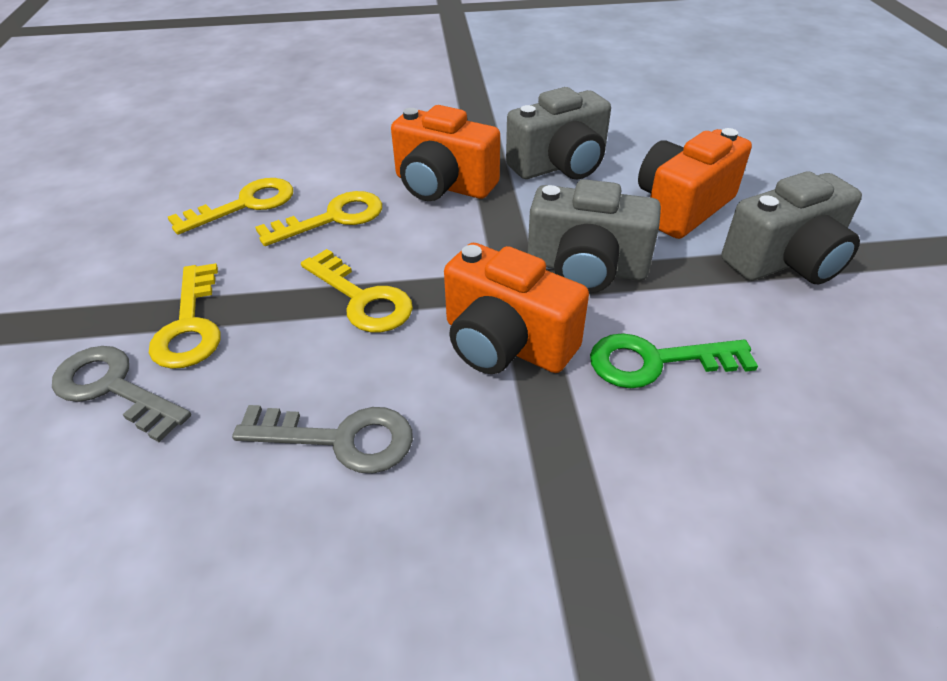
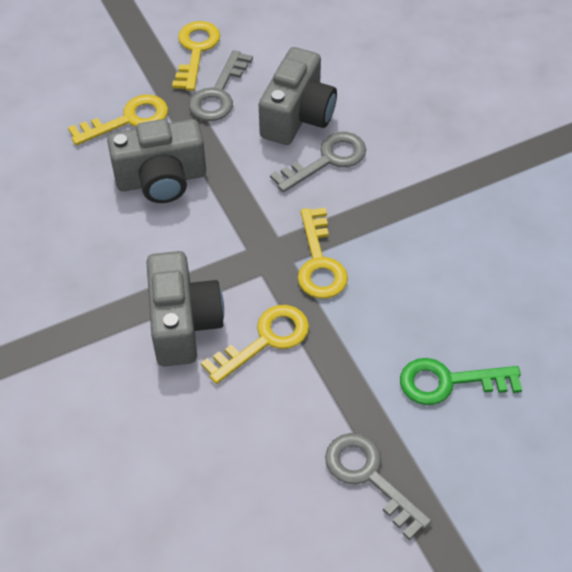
grey key: 2 -> 3
orange camera: 3 -> 0

